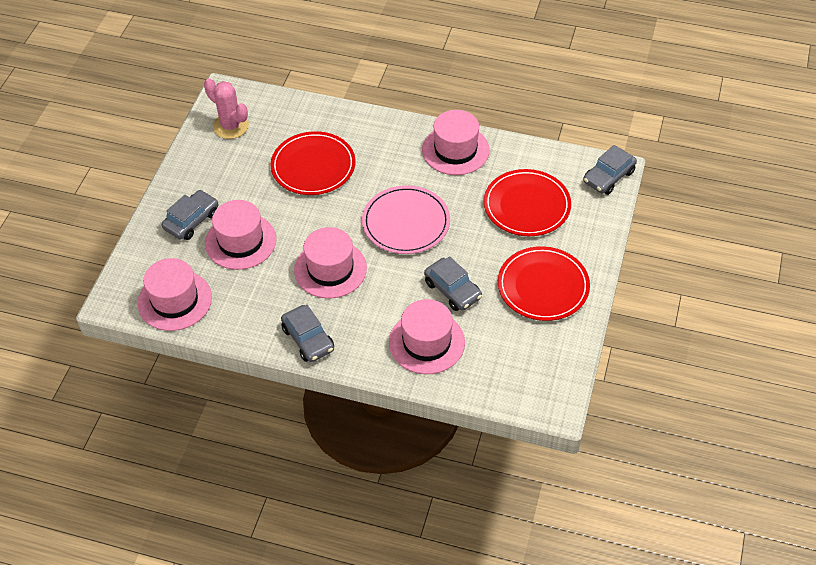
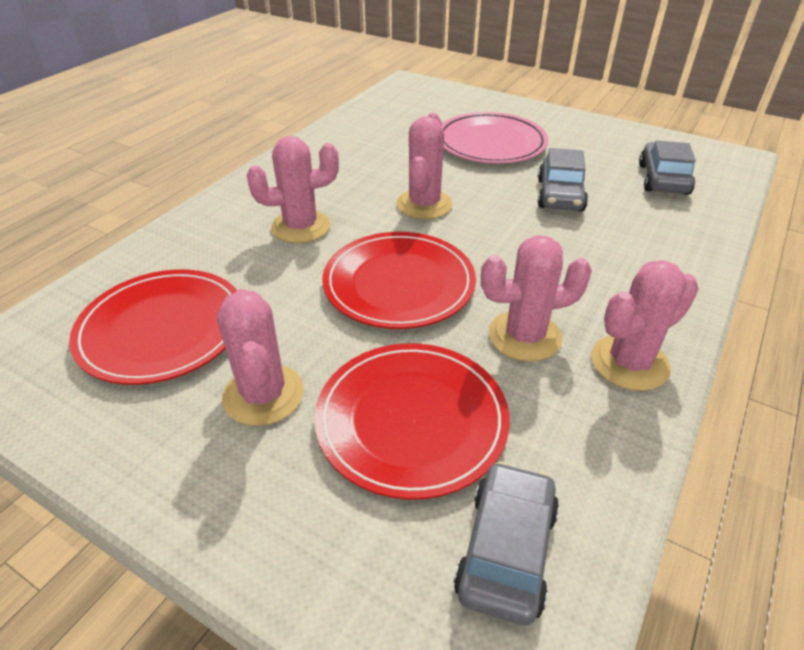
grey car: 4 -> 3
pink cactus: 1 -> 5
pink hat: 5 -> 0

